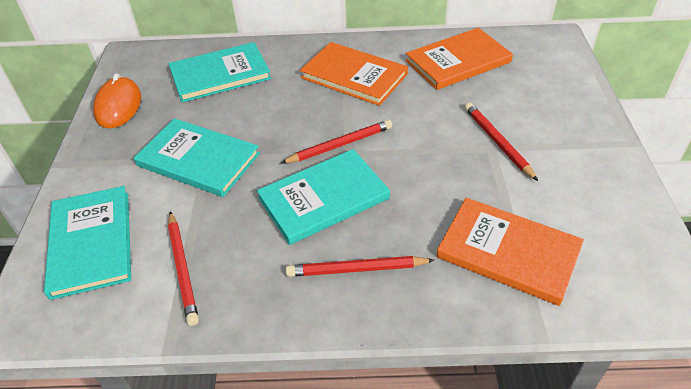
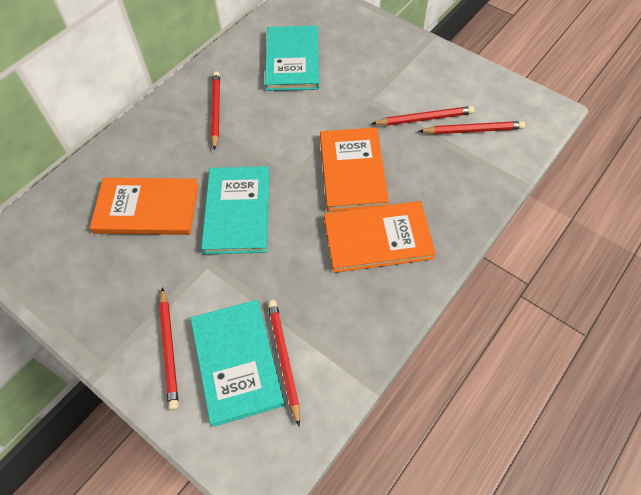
orange mouse: 1 -> 0
red pencil: 4 -> 5
turquoise book: 4 -> 3

